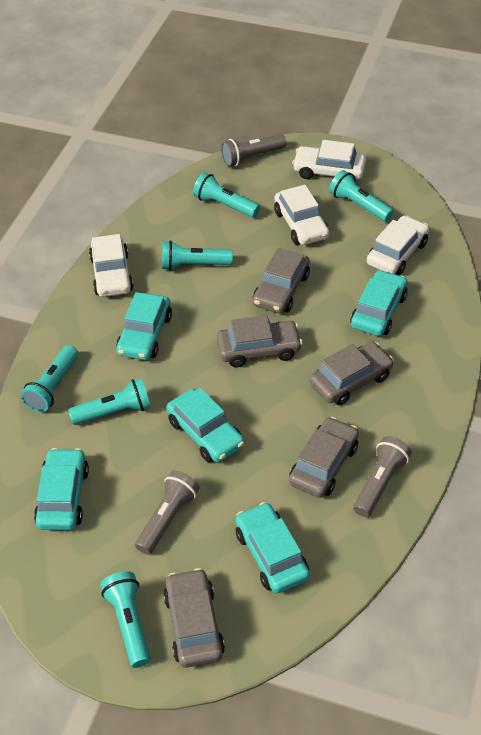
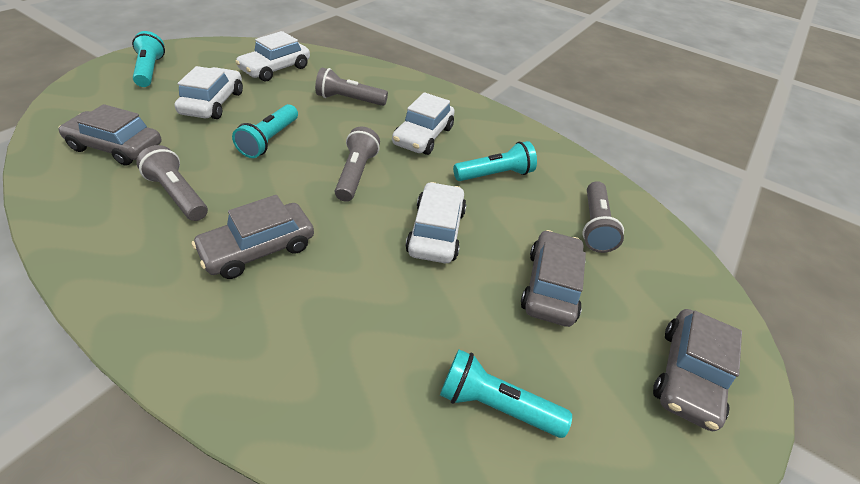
grey car: 5 -> 4
grey flashlight: 3 -> 4
turquoise car: 5 -> 0
turquoise flashlight: 6 -> 4

